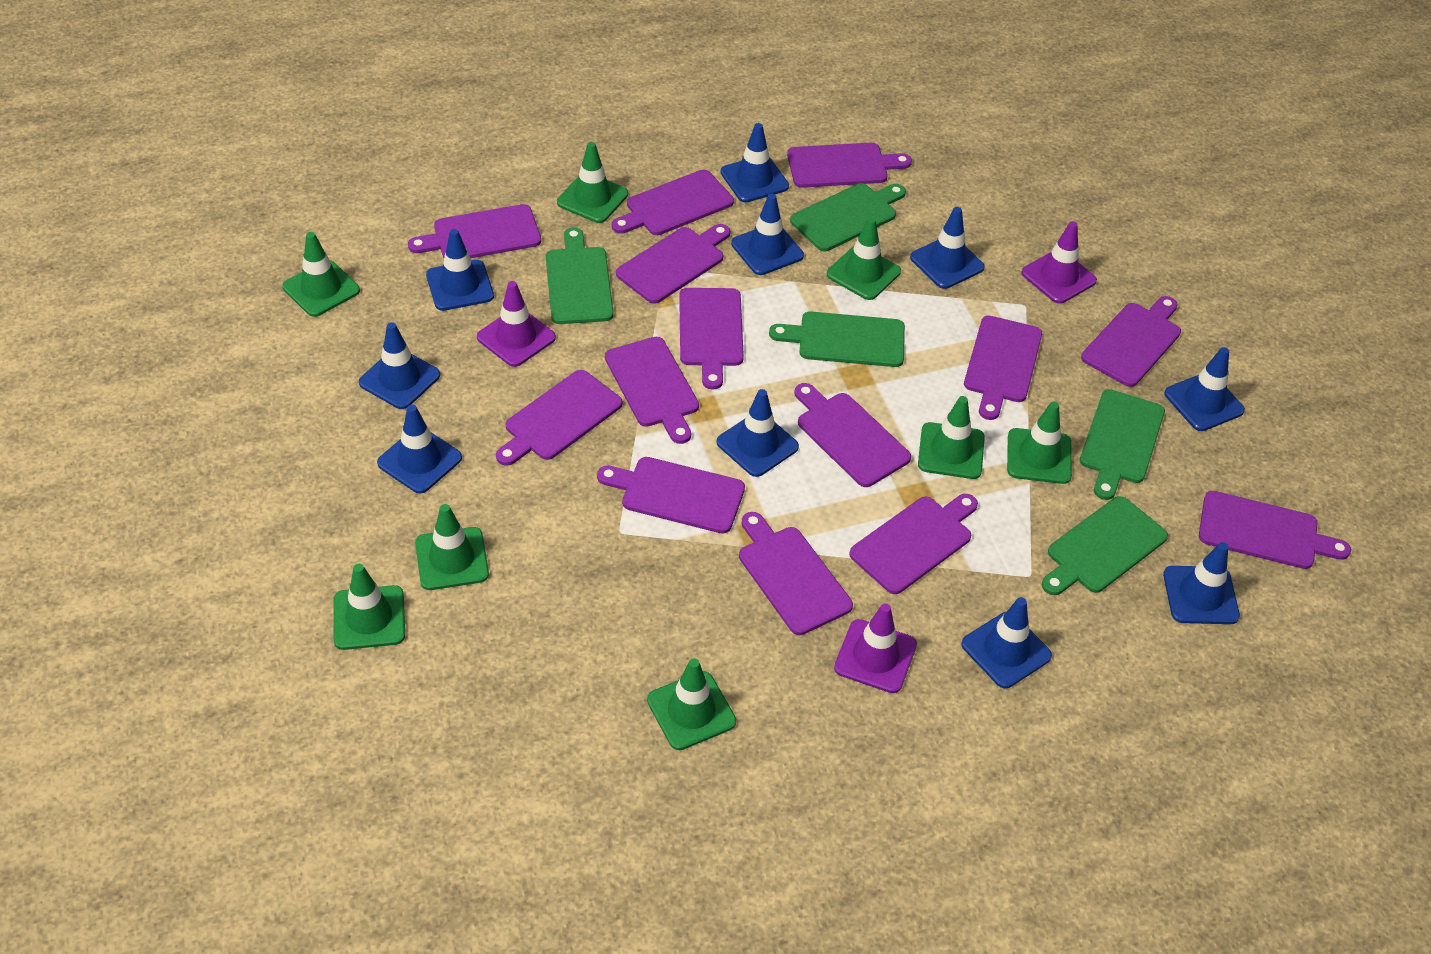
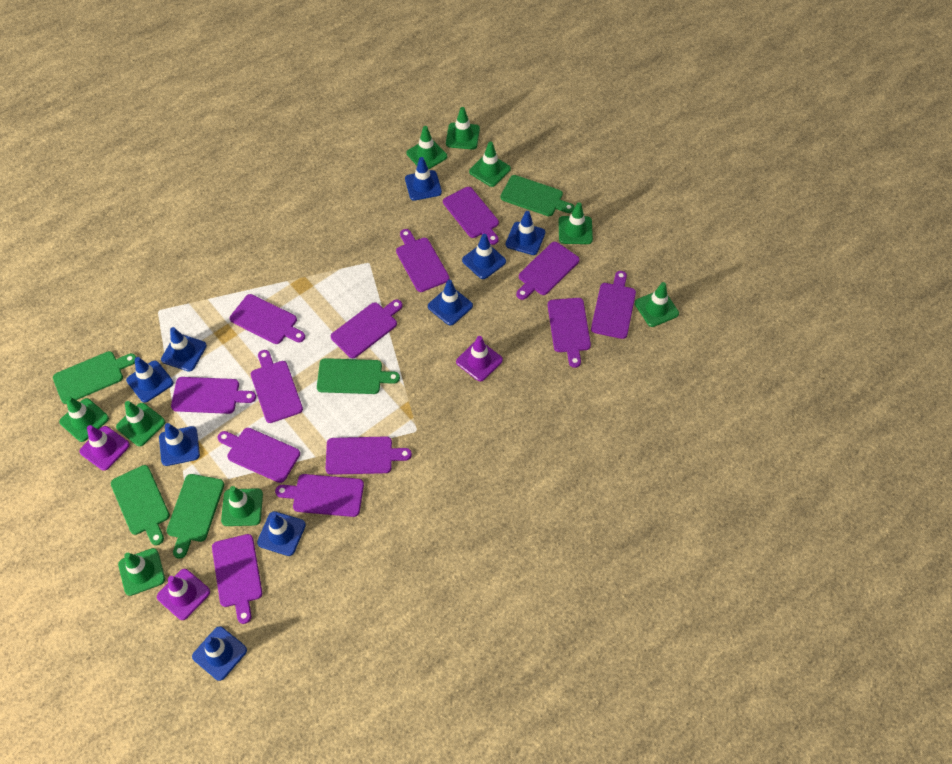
blue traffic cone: 10 -> 9
green traffic cone: 8 -> 9
purple cutting board: 14 -> 13

